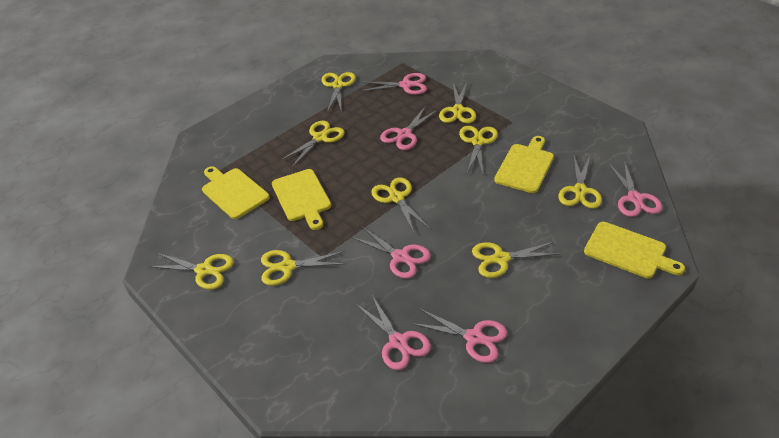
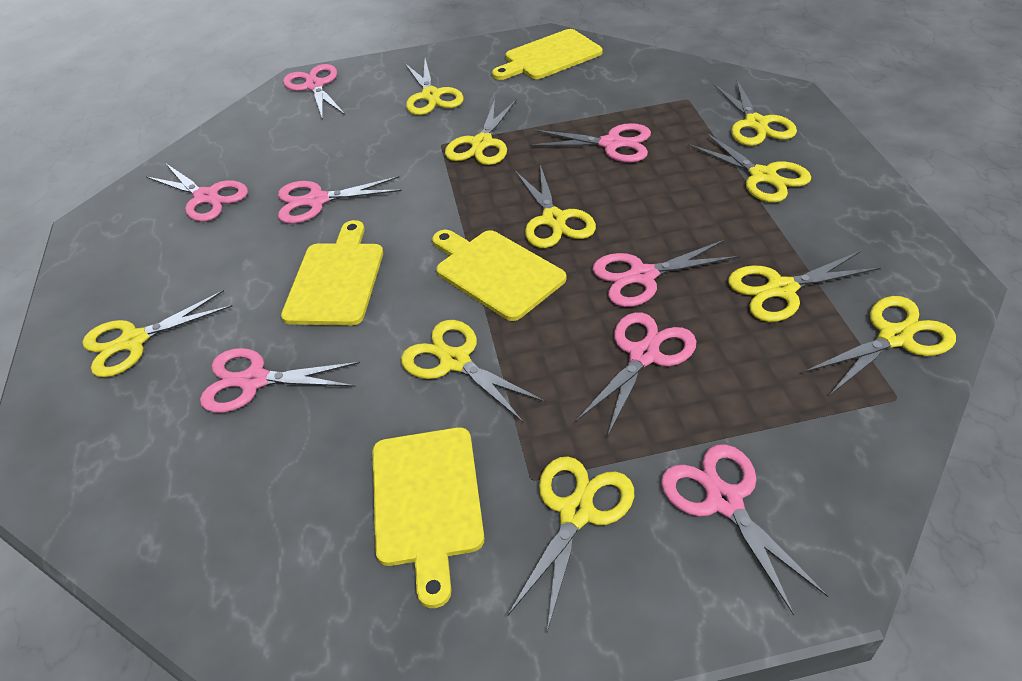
pink scissors: 6 -> 8
yellow scissors: 9 -> 10

